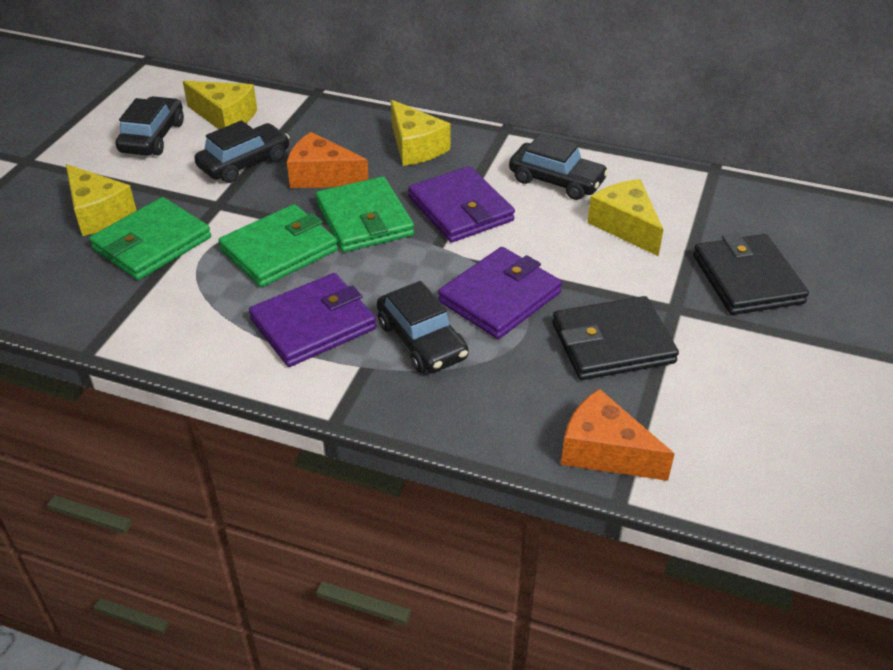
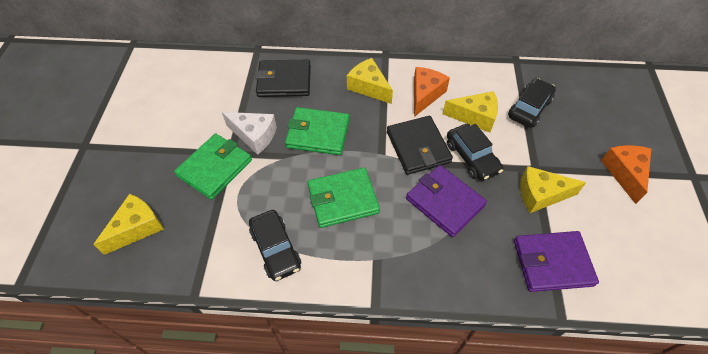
black car: 4 -> 3
purple wallet: 3 -> 2
white cheese: 0 -> 1

